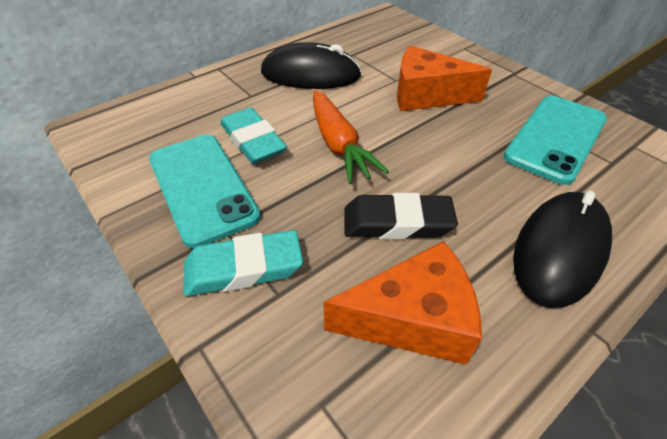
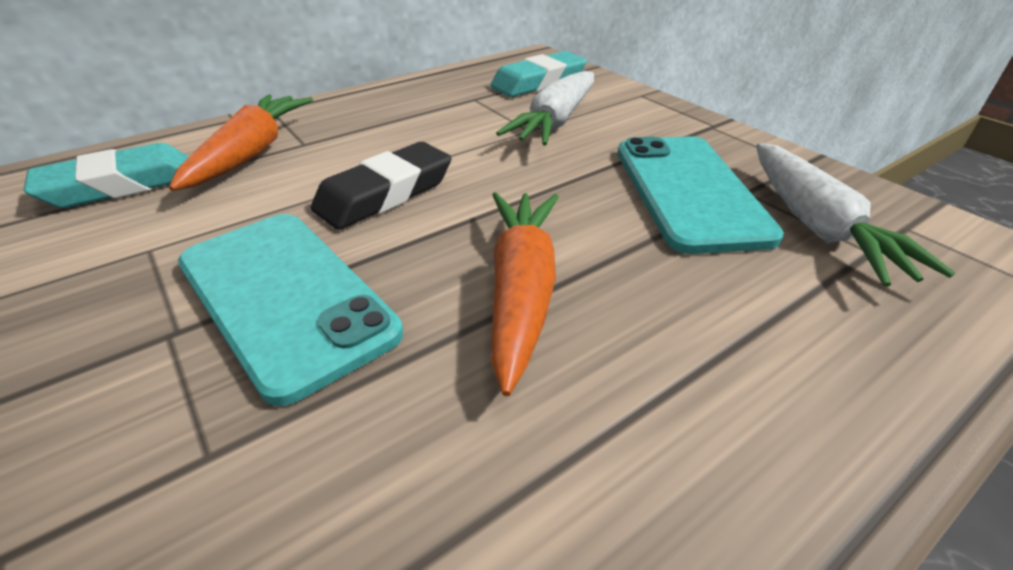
black mouse: 2 -> 0
orange carrot: 1 -> 2
orange cheese: 2 -> 0
white carrot: 0 -> 2

